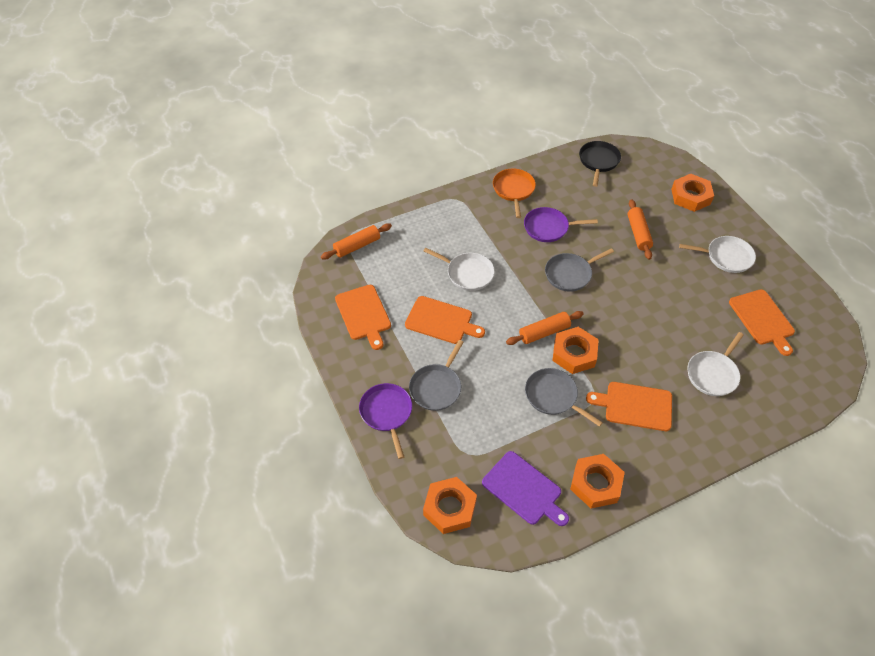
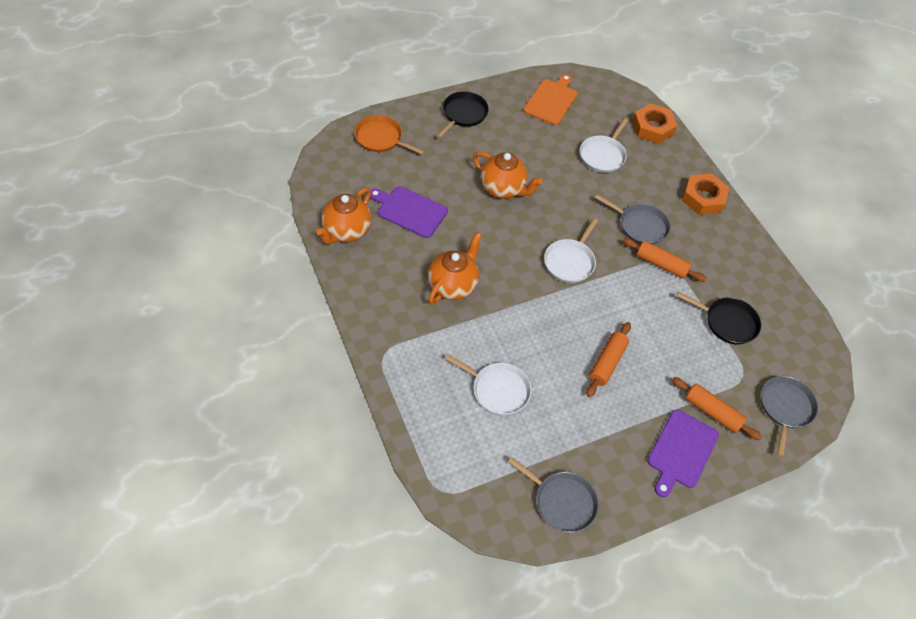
black pan: 1 -> 2
orange cutting board: 4 -> 1
orange nut: 4 -> 2
orange teapot: 0 -> 3
purple cutting board: 1 -> 2
purple pan: 2 -> 0

